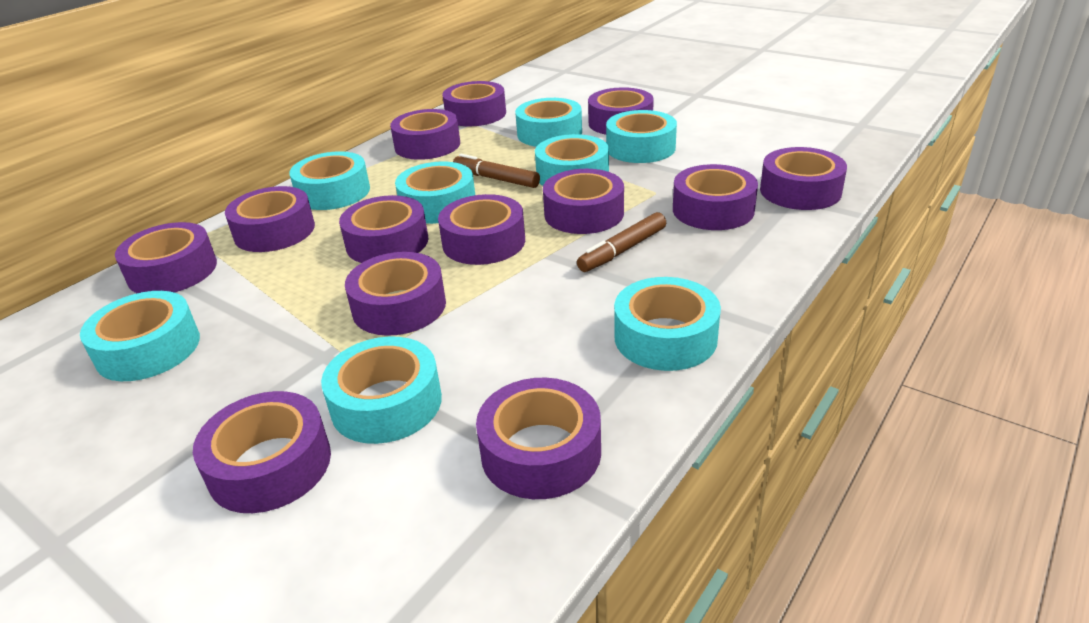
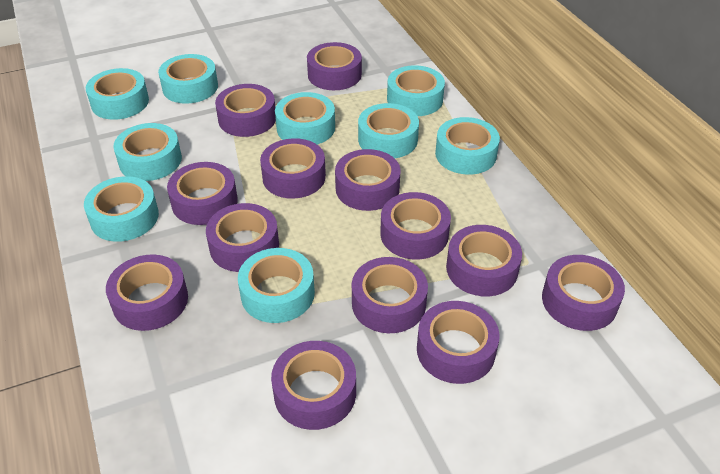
brown marker: 2 -> 0
turquoise tape: 8 -> 9

